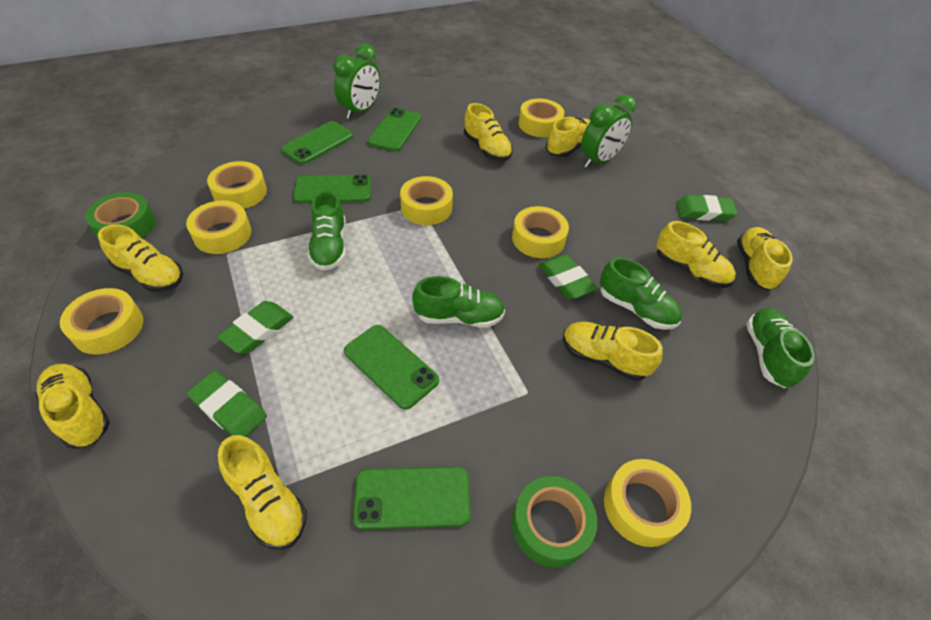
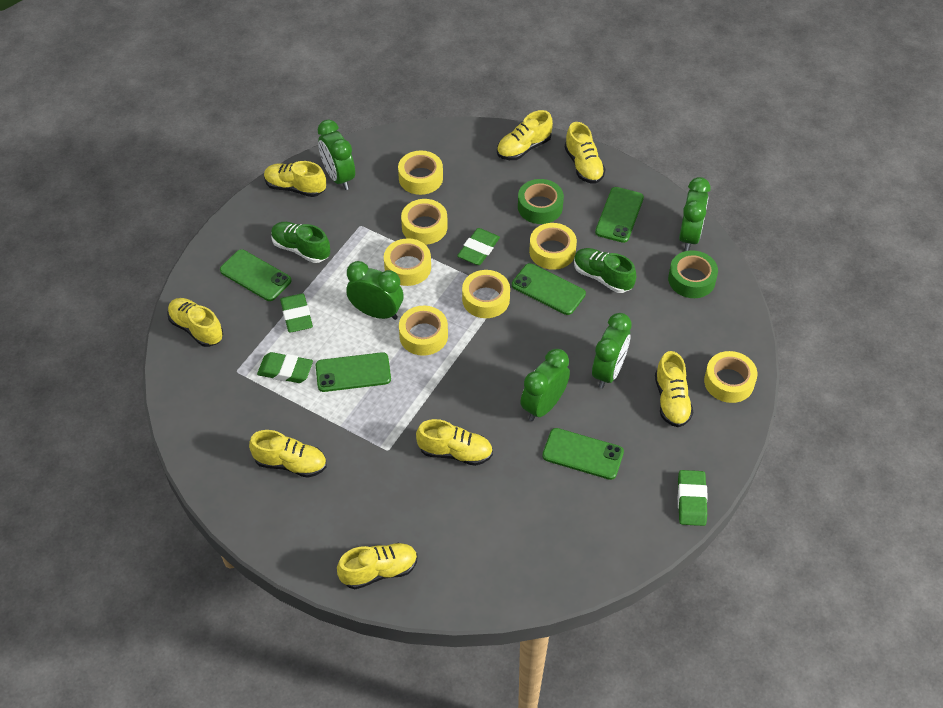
green clock: 2 -> 5
green shoe: 4 -> 2

